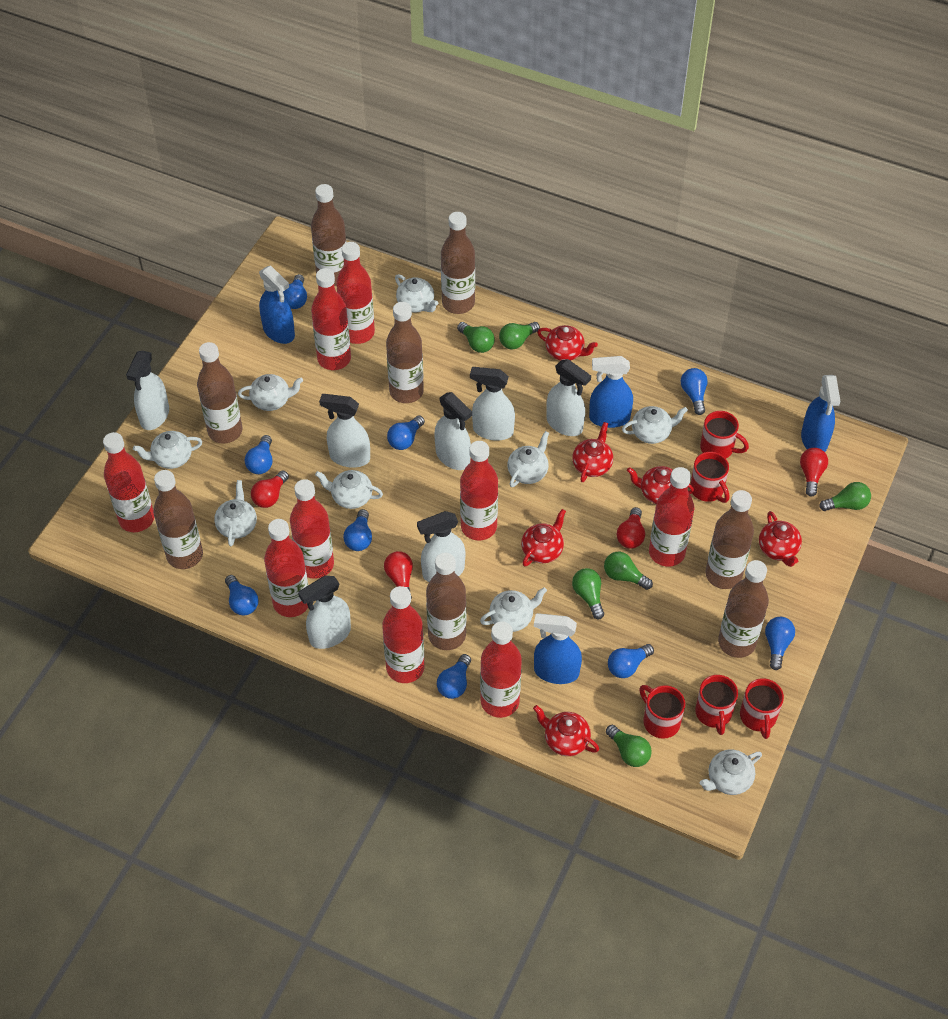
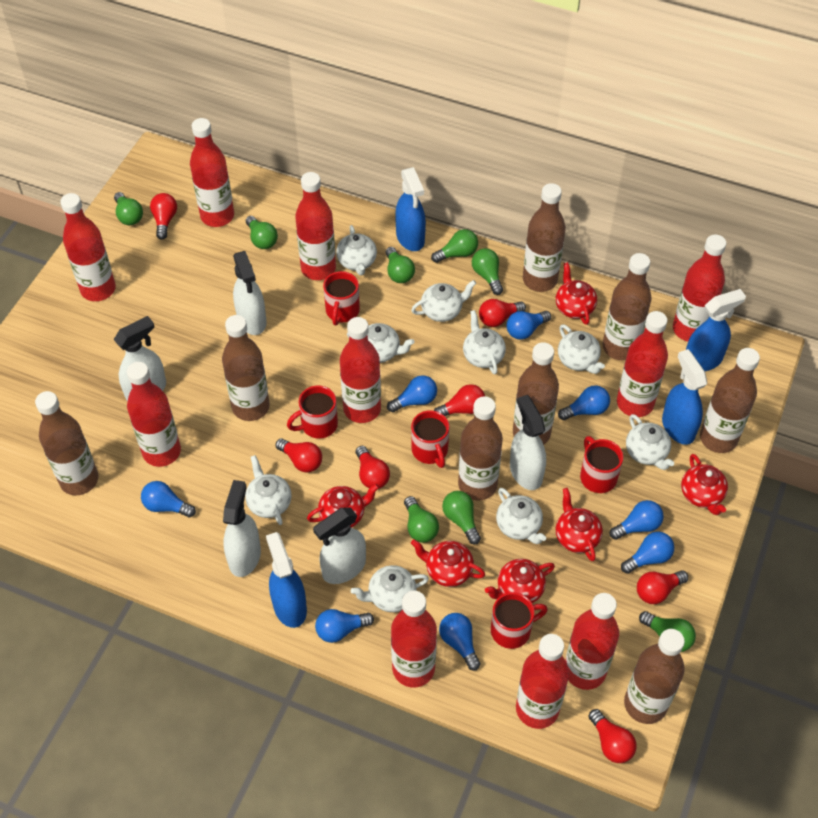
blue light bulb: 9 -> 8
green light bulb: 6 -> 8
red bottle: 9 -> 10
red light bulb: 4 -> 7
white spray bottle: 7 -> 5

